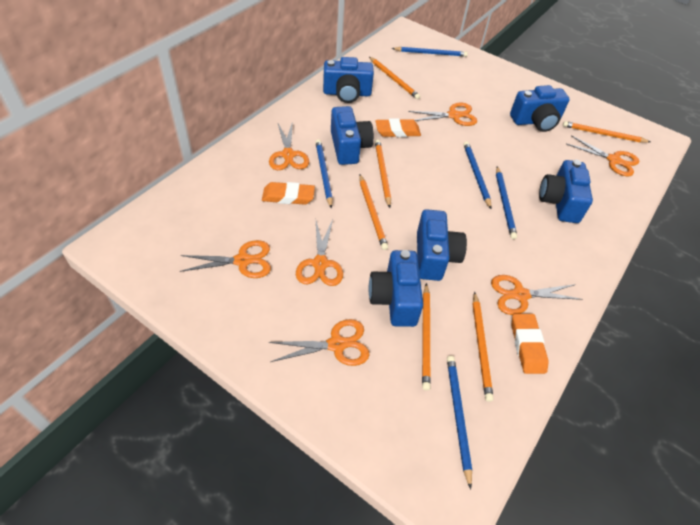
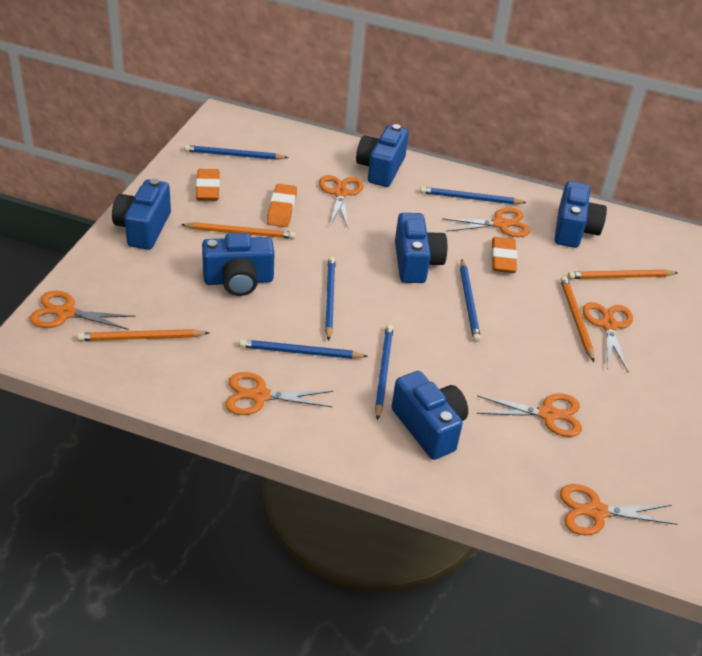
blue pencil: 5 -> 6
orange pencil: 6 -> 4

